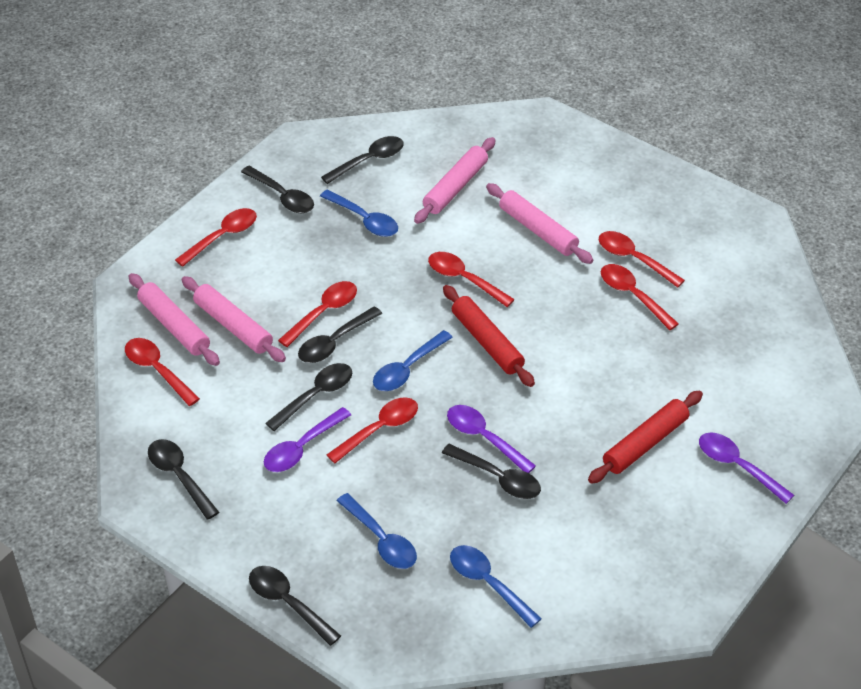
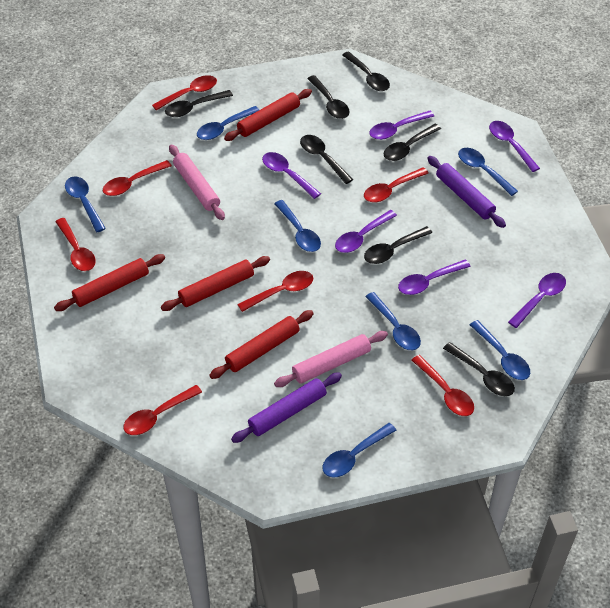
blue spoon: 4 -> 7
pink rolling pin: 4 -> 2
purple rolling pin: 0 -> 2
purple spoon: 3 -> 6
red rolling pin: 2 -> 4

